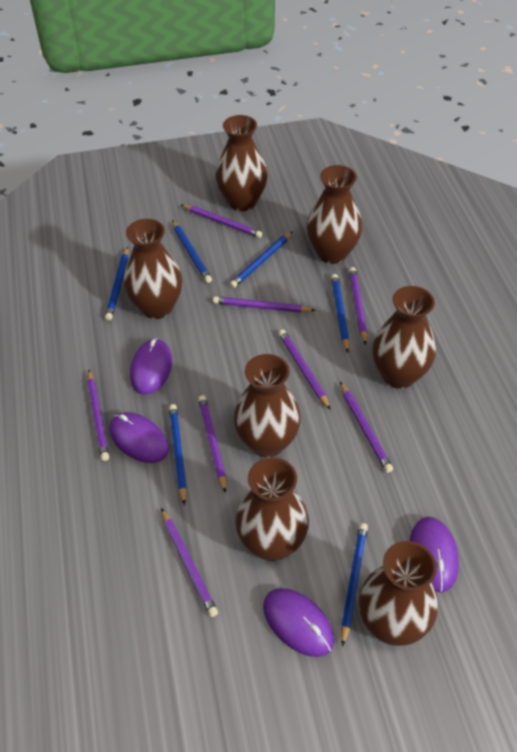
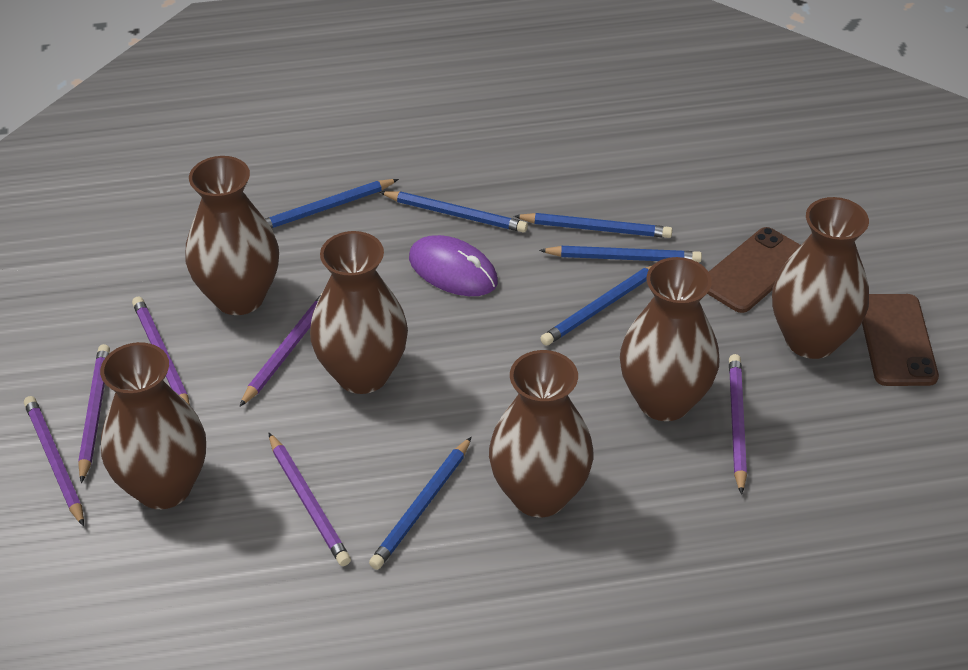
brown phone: 0 -> 2
brown vase: 7 -> 6
purple mouse: 4 -> 1
purple pencil: 8 -> 6

